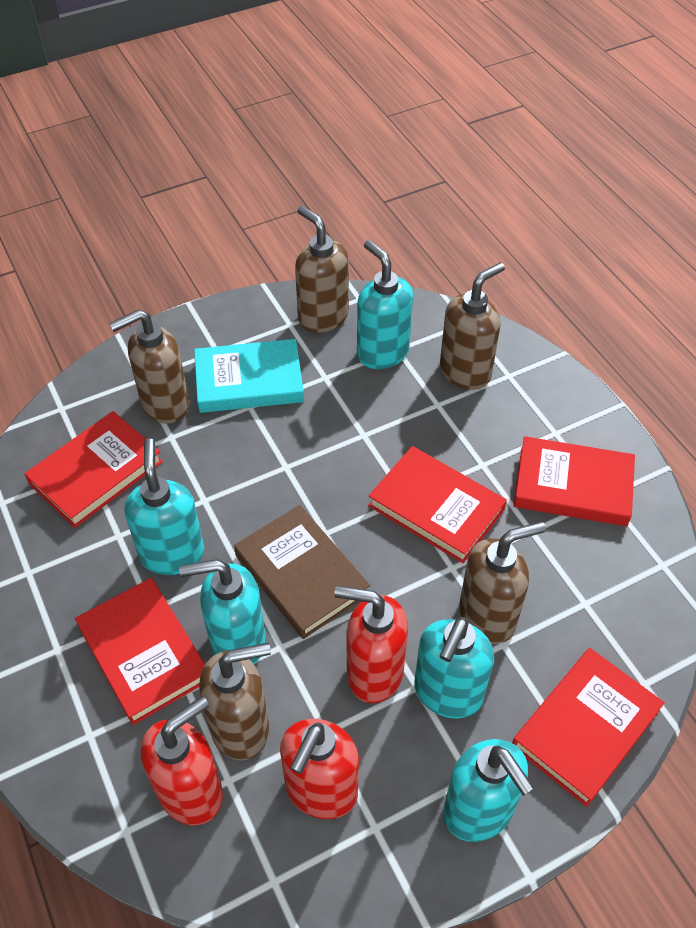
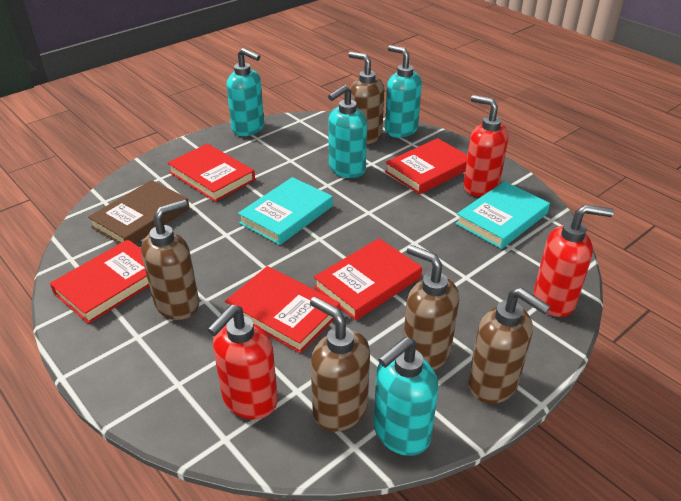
turquoise book: 1 -> 2
turquoise soap dispenser: 5 -> 4

